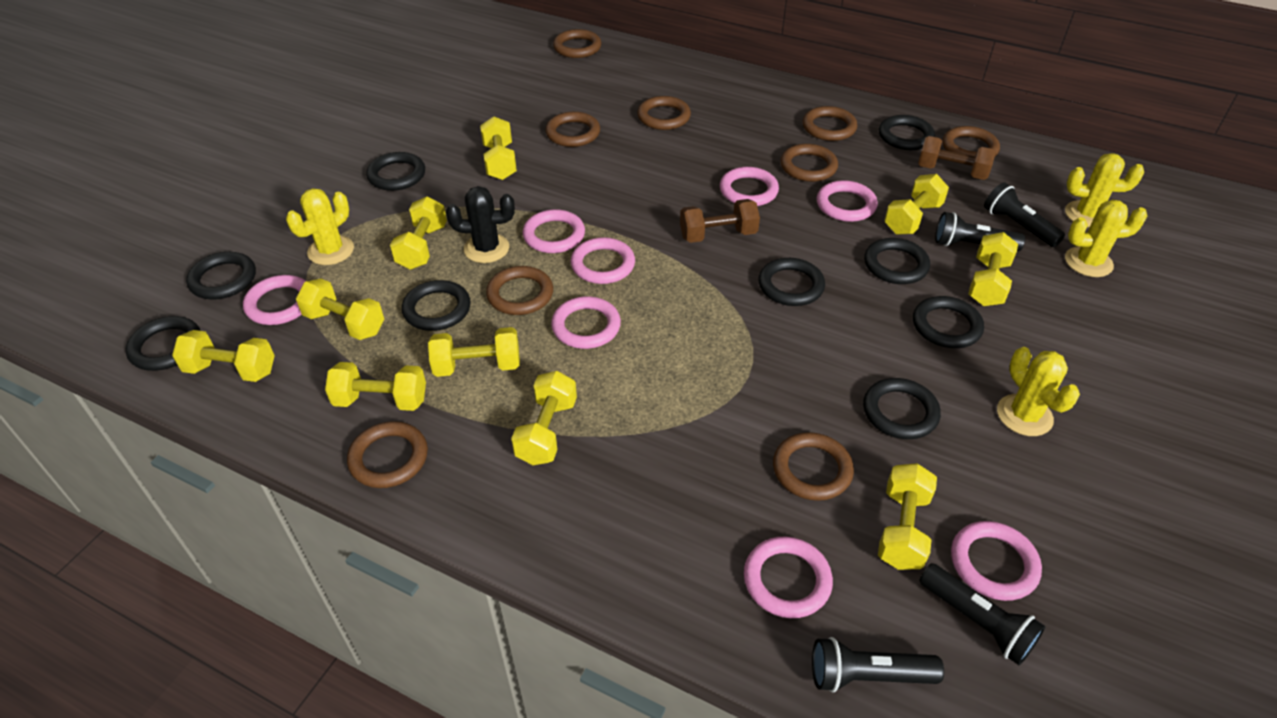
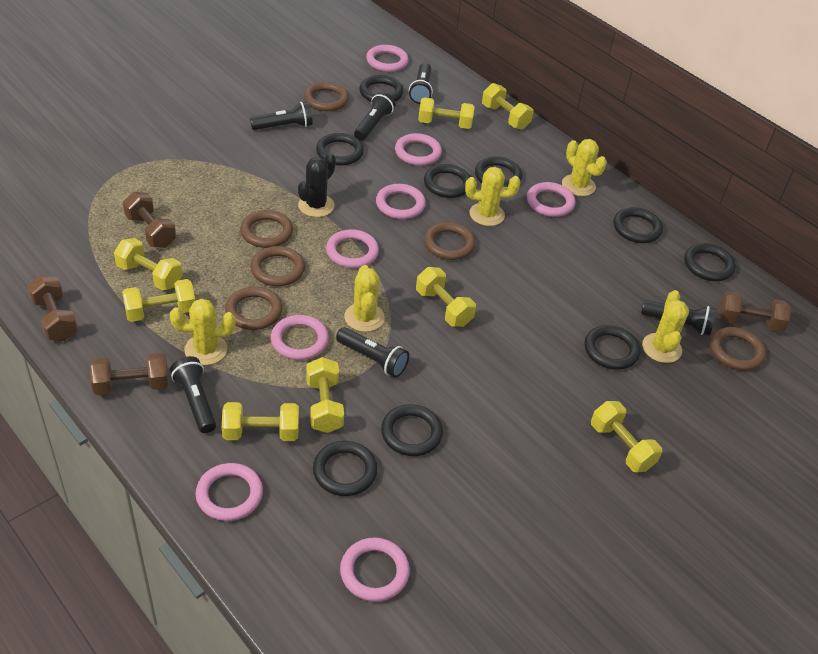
black flashlight: 4 -> 6
brown dumbbell: 2 -> 4
brown ring: 9 -> 6
yellow cactus: 4 -> 5
yellow dumbbell: 10 -> 8

